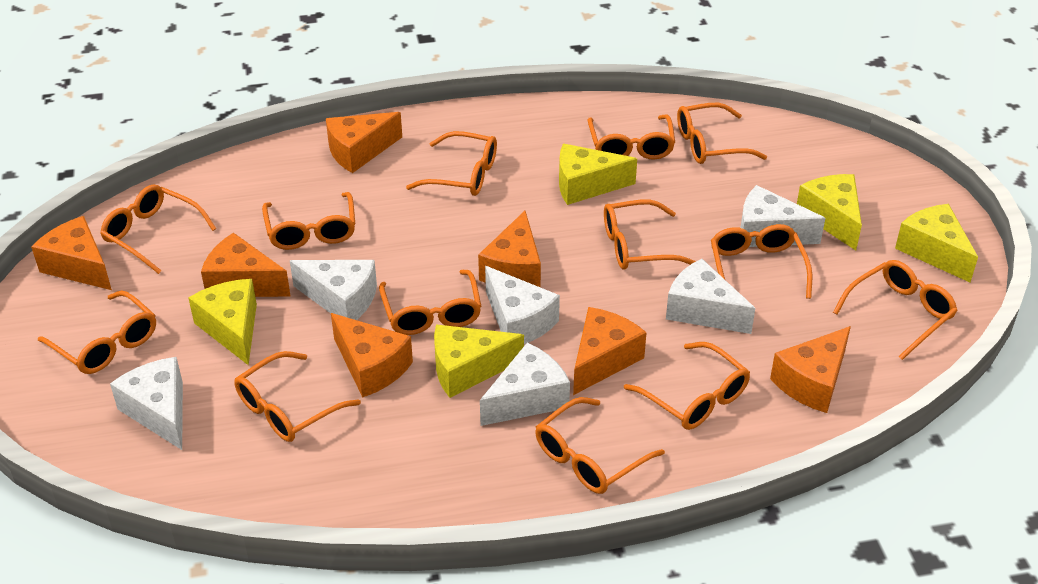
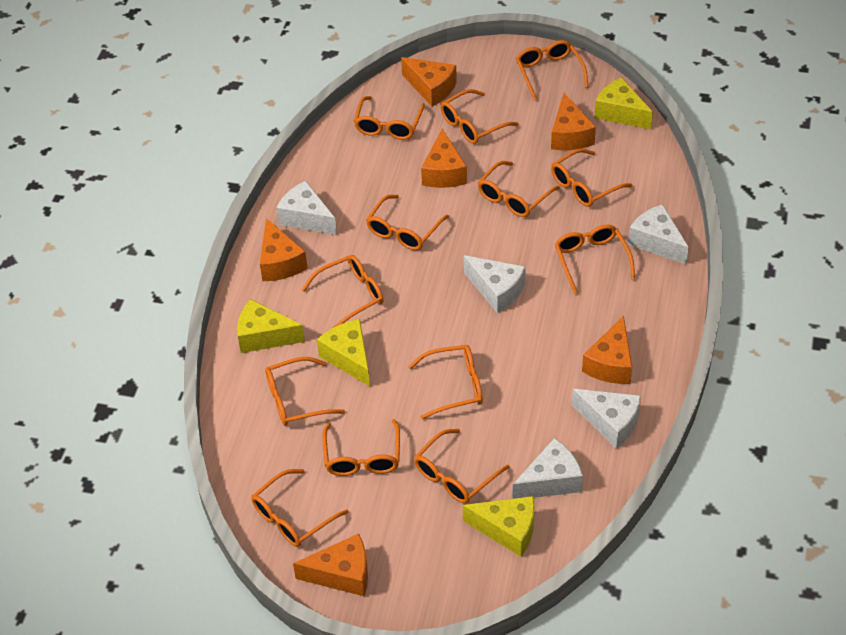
orange cheese: 7 -> 6
white cheese: 6 -> 5
yellow cheese: 5 -> 4

